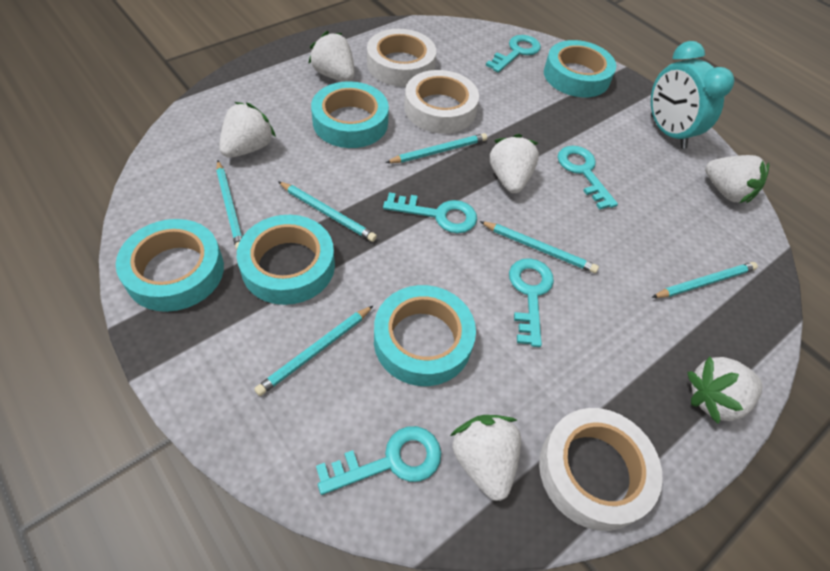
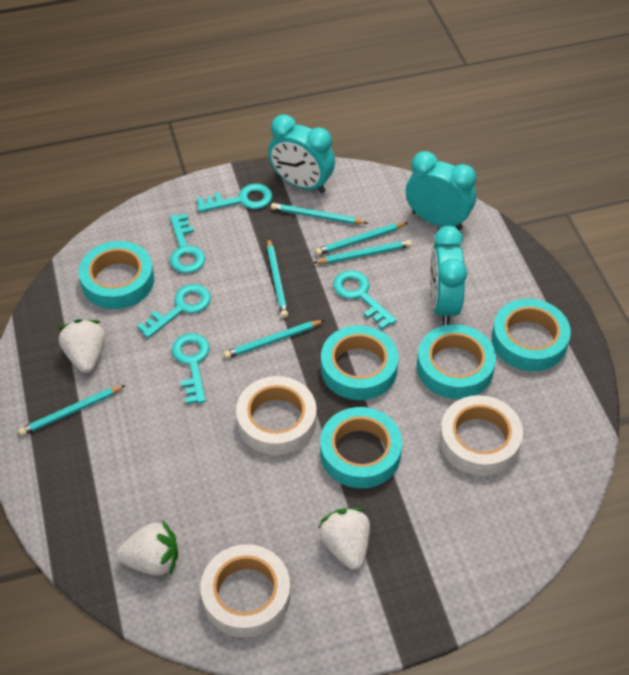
turquoise clock: 1 -> 3
white strawberry: 6 -> 3

